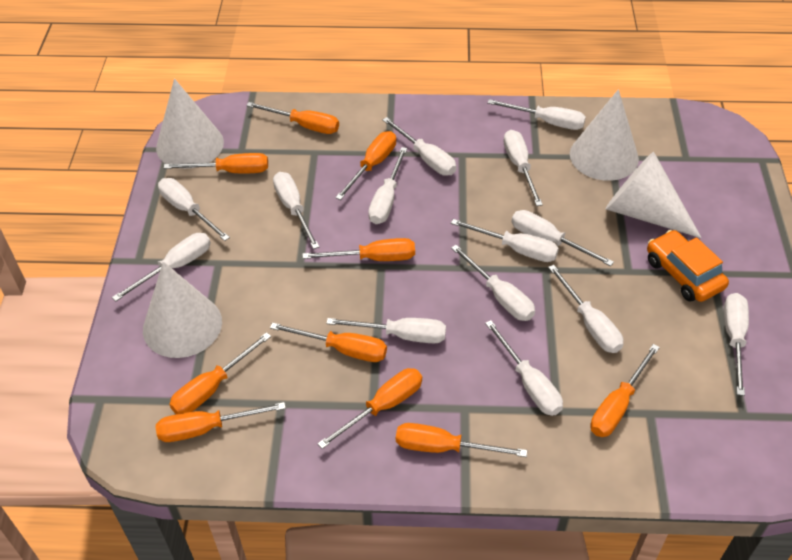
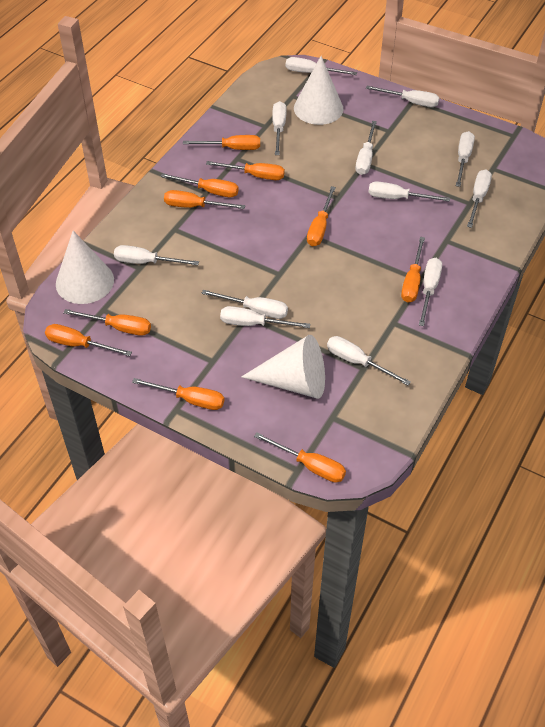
orange car: 1 -> 0
white cone: 4 -> 3
white screwdriver: 14 -> 12

